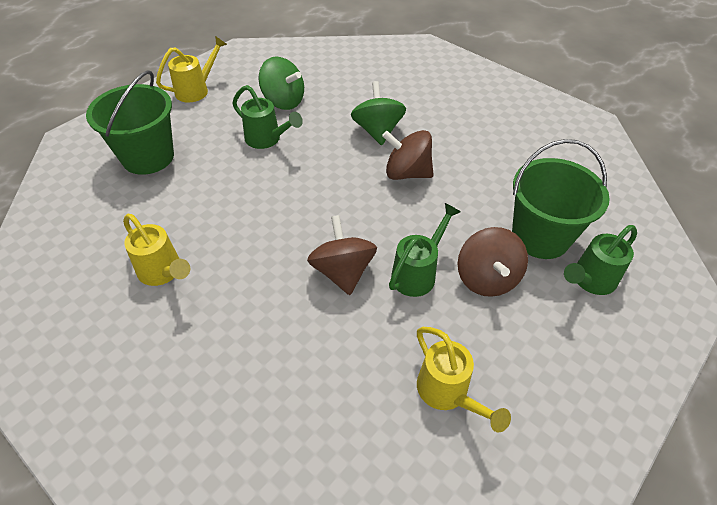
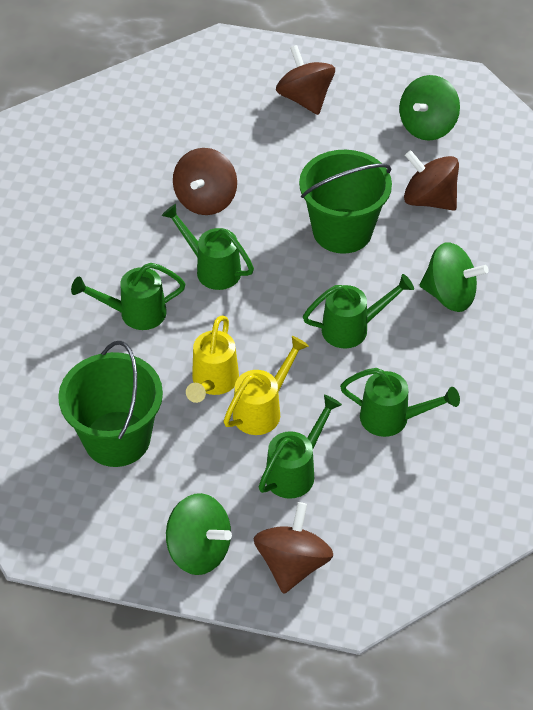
brown spinning top: 3 -> 4
green spinning top: 2 -> 3
green watering can: 3 -> 5
yellow watering can: 3 -> 2

